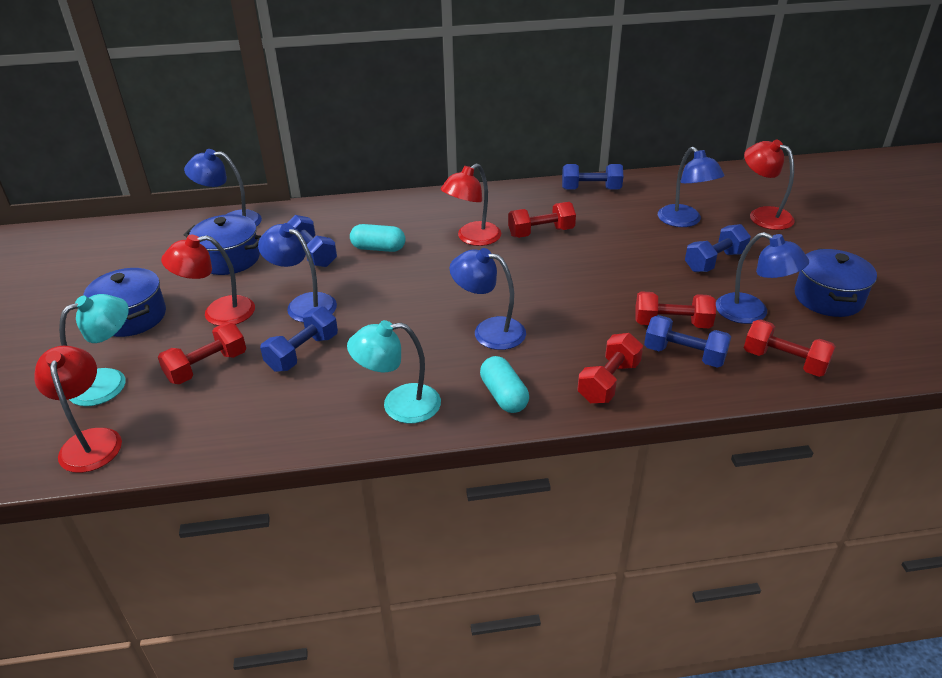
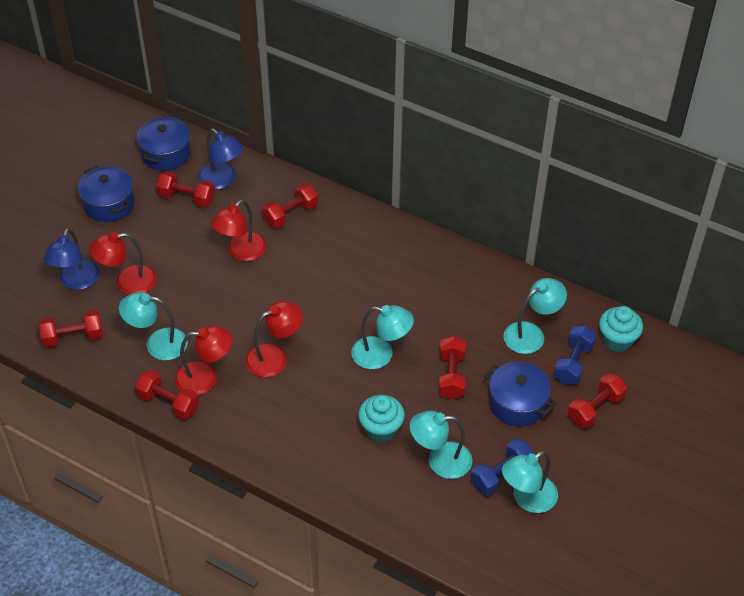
blue dumbbell: 5 -> 2
blue lamp: 5 -> 2
red dumbbell: 5 -> 6
turquoise capsule: 2 -> 0
turquoise cupcake: 0 -> 2
turquoise lamp: 2 -> 5

